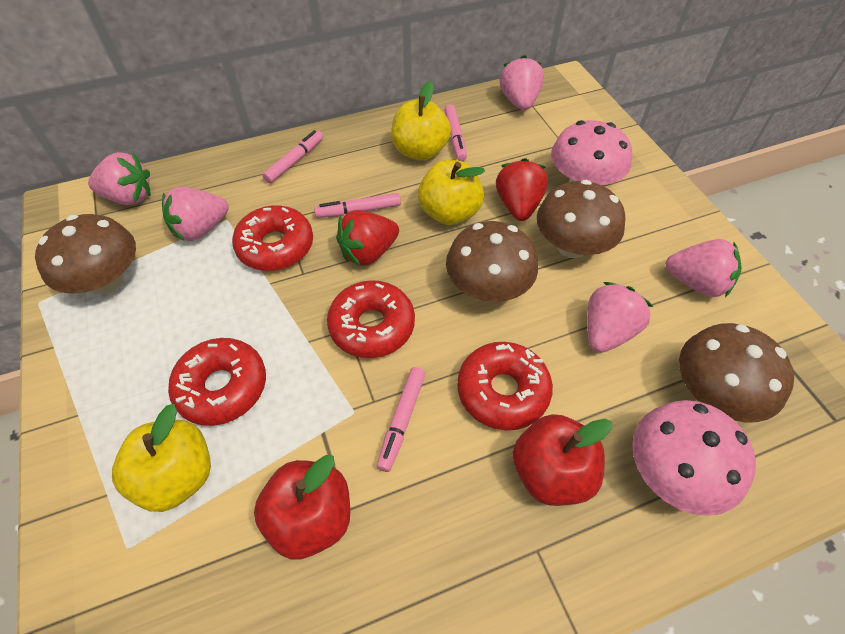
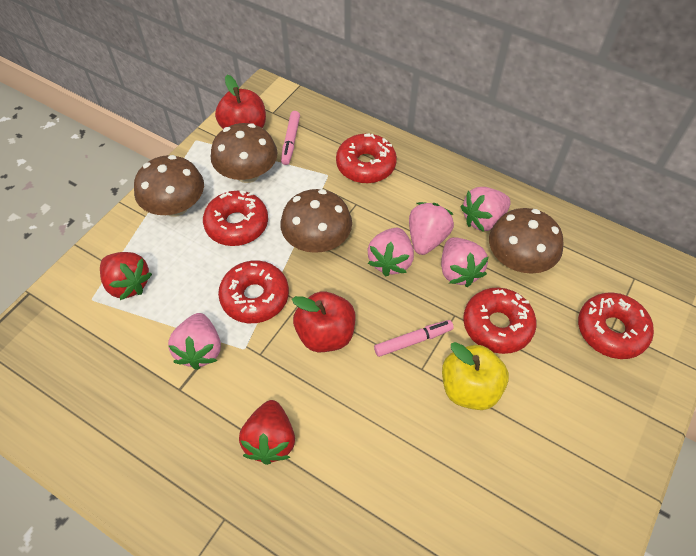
pink marker: 4 -> 2
pink mushroom: 2 -> 0
red donut: 4 -> 5
yellow apple: 3 -> 1

